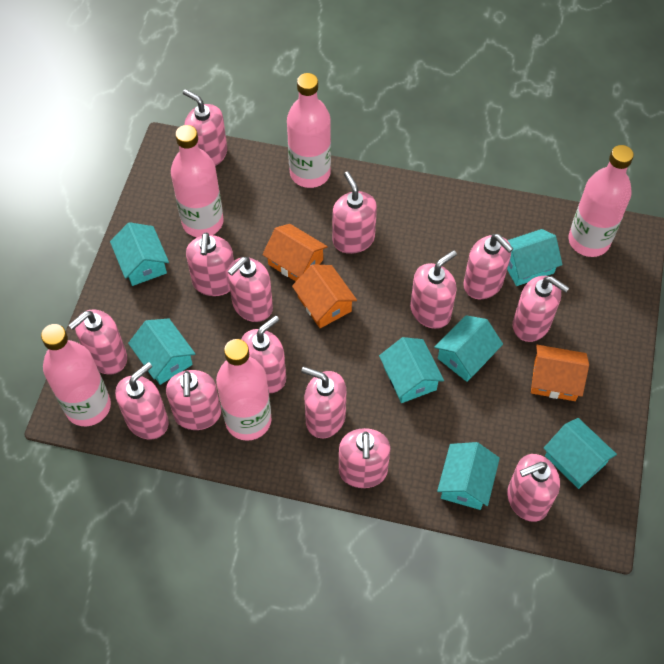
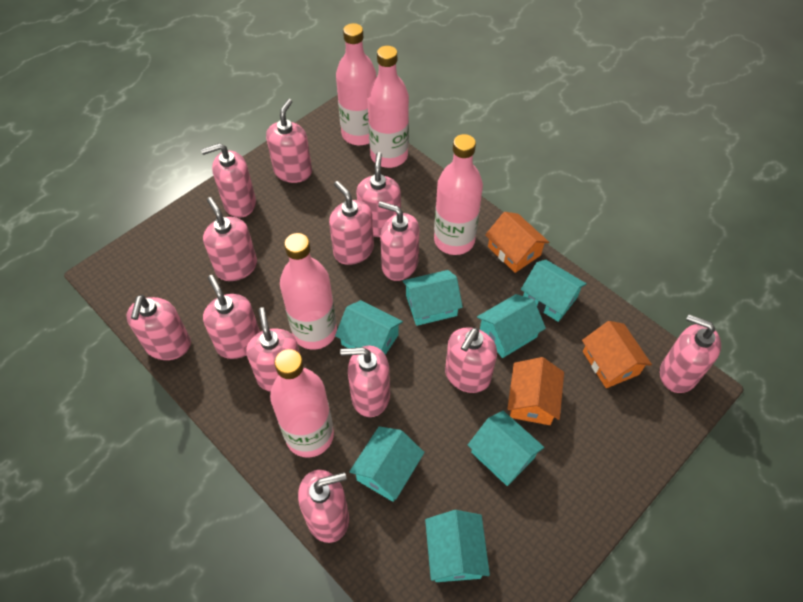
pink soap dispenser: 14 -> 13

